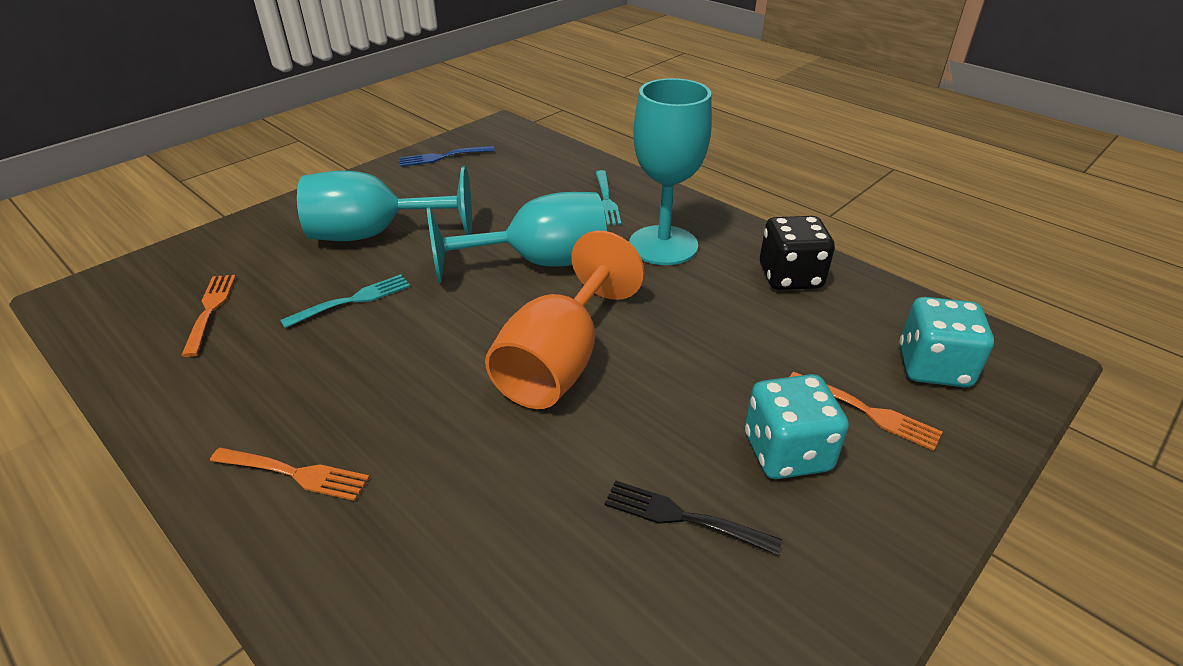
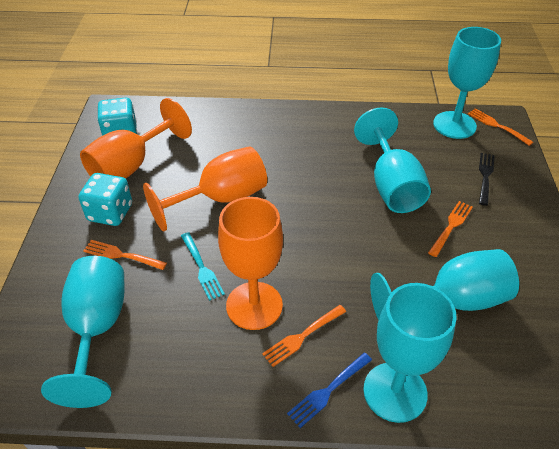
black dice: 1 -> 0
orange fork: 3 -> 4
orange goblet: 1 -> 3
turquoise fork: 2 -> 1
turquoise goblet: 3 -> 5

